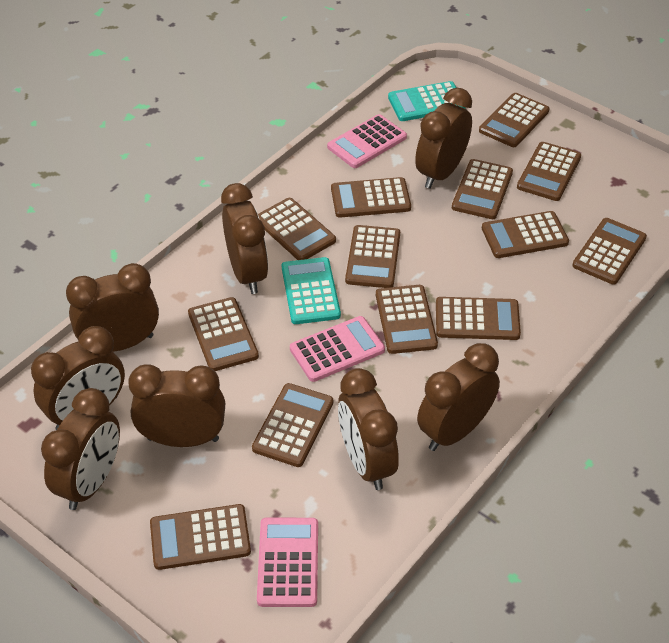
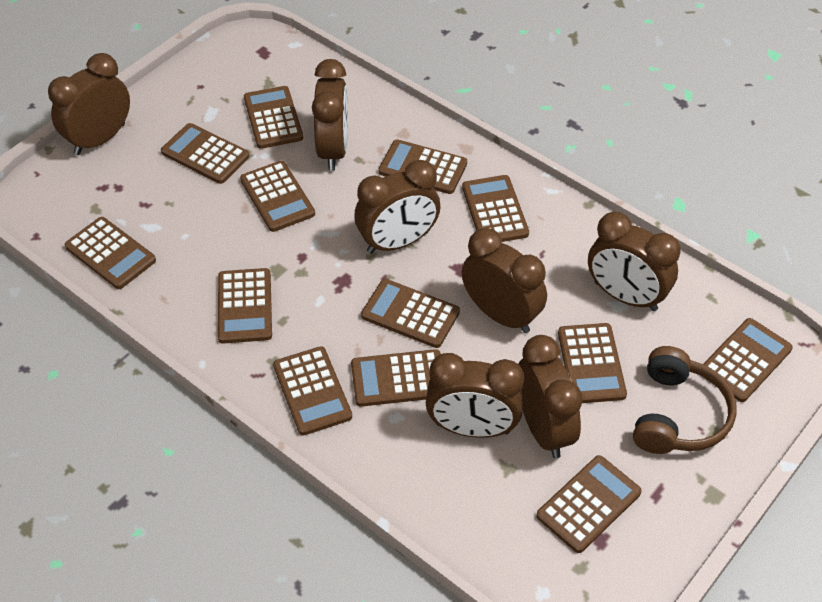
brown clock: 8 -> 7
brown headphones: 0 -> 1
pink calculator: 3 -> 0
turquoise calculator: 2 -> 0

